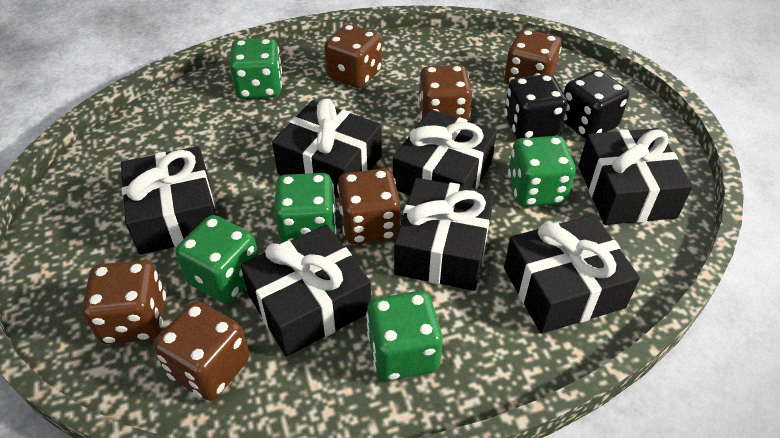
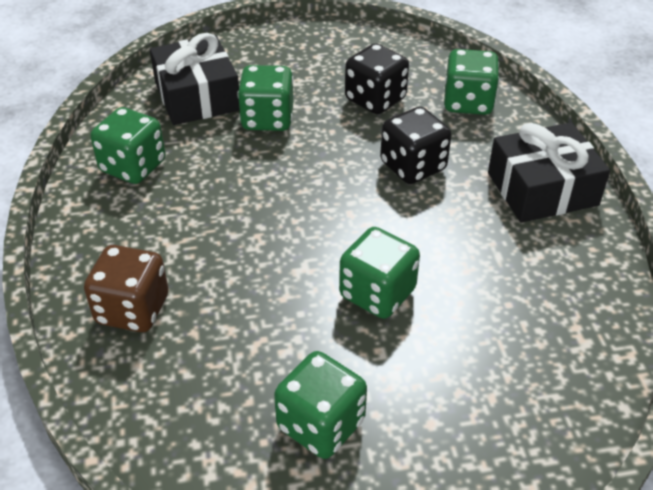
black gift: 7 -> 2
brown dice: 6 -> 1

